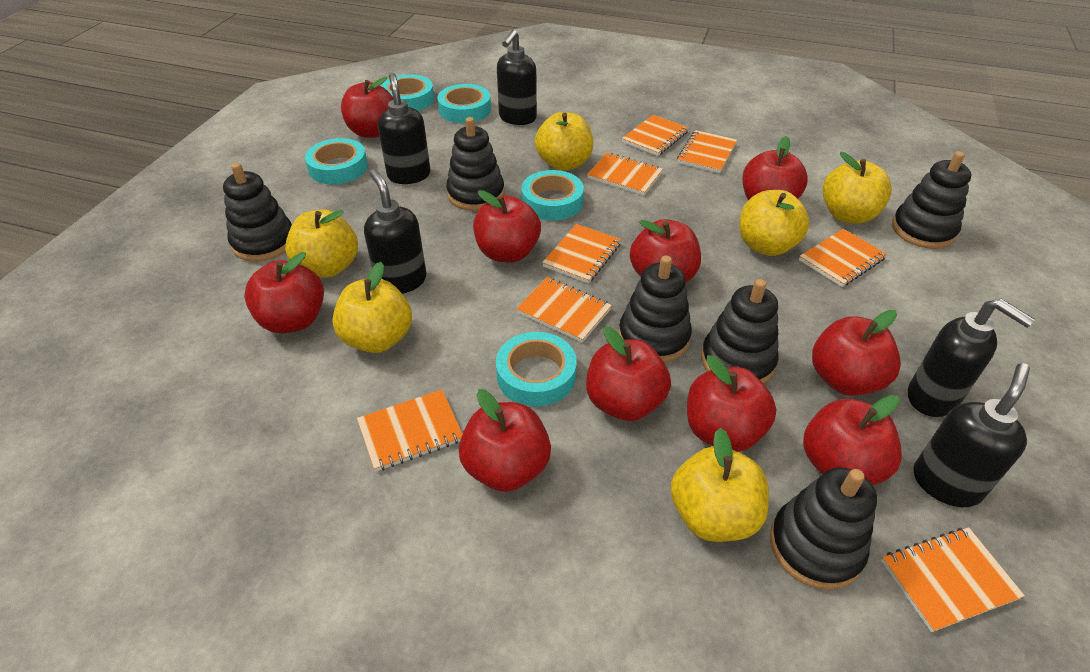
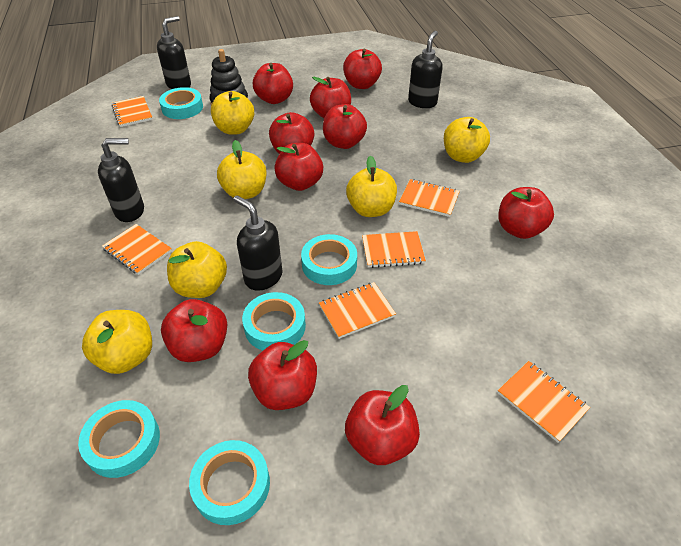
black soap dispenser: 5 -> 4
black stacking toy: 6 -> 1
orange notebook: 8 -> 6

